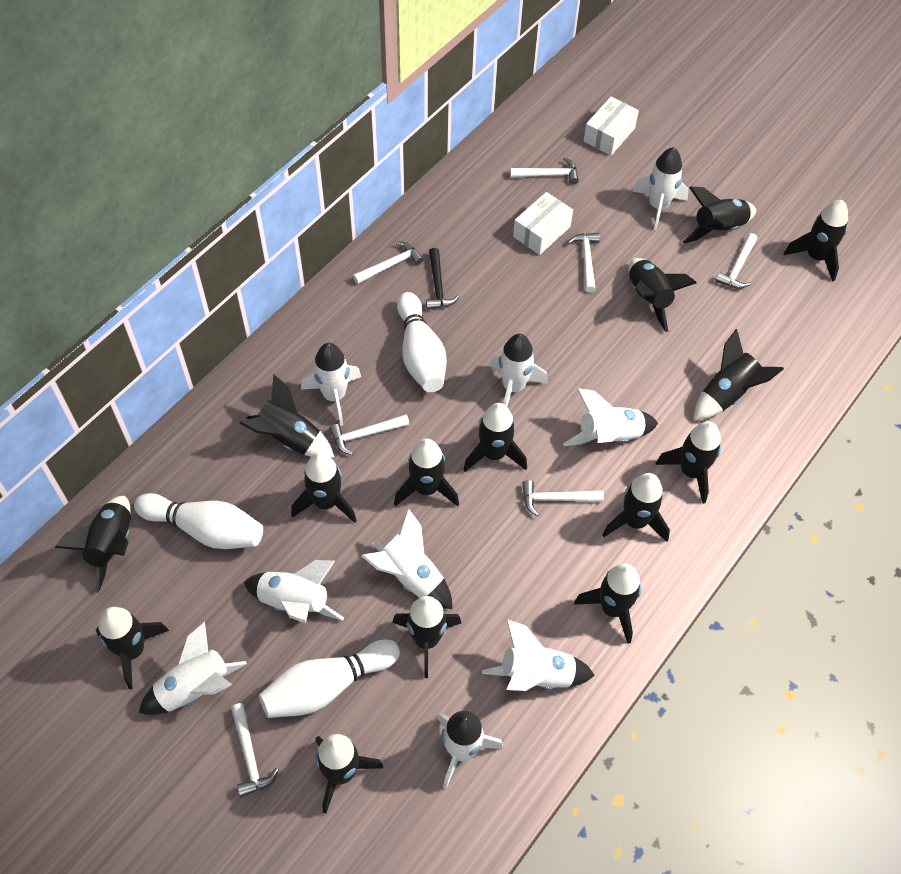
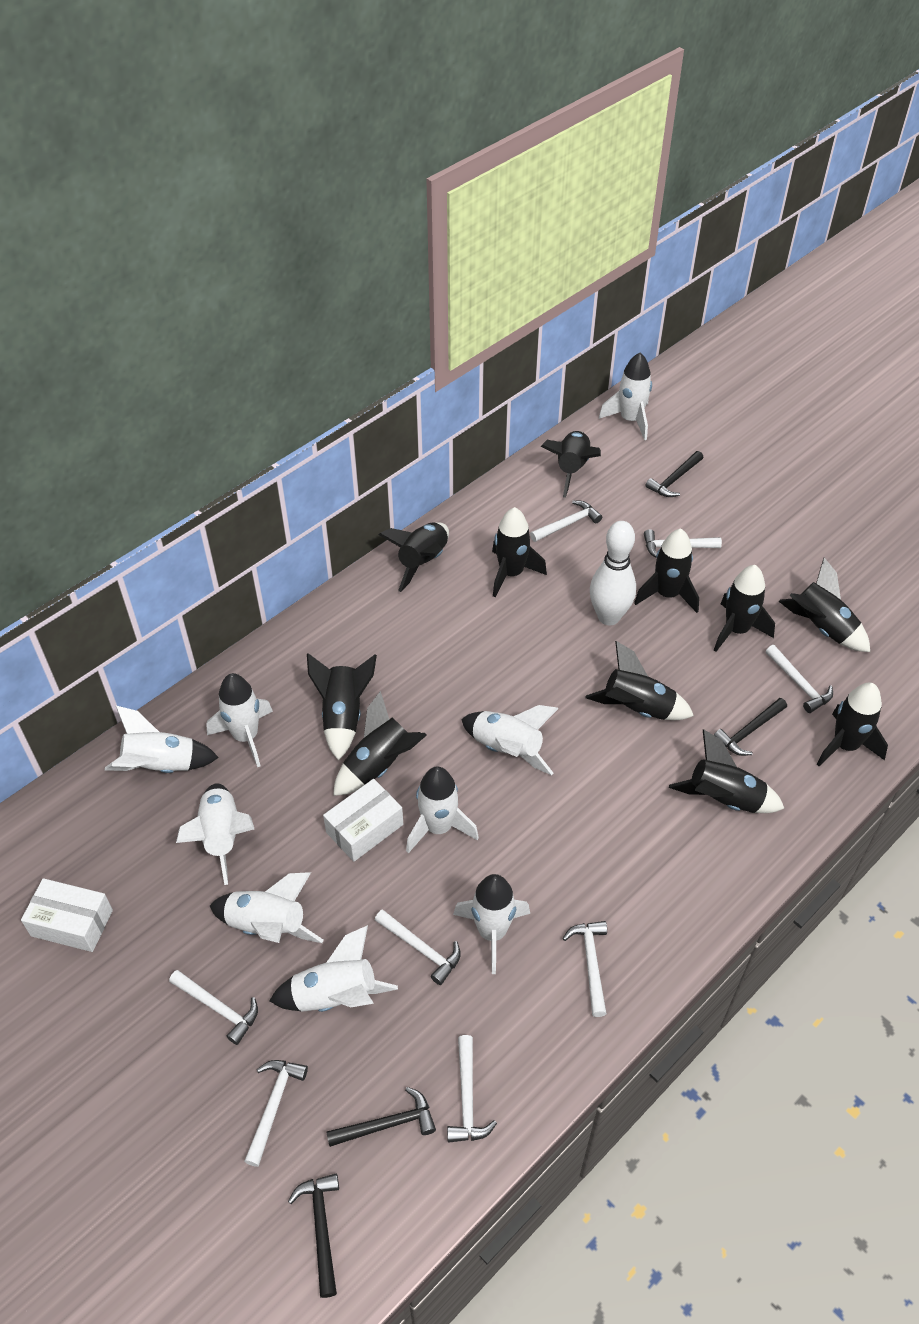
black hammer: 1 -> 4
black rocket: 15 -> 11
white bowling pin: 3 -> 1
white hammer: 7 -> 8

